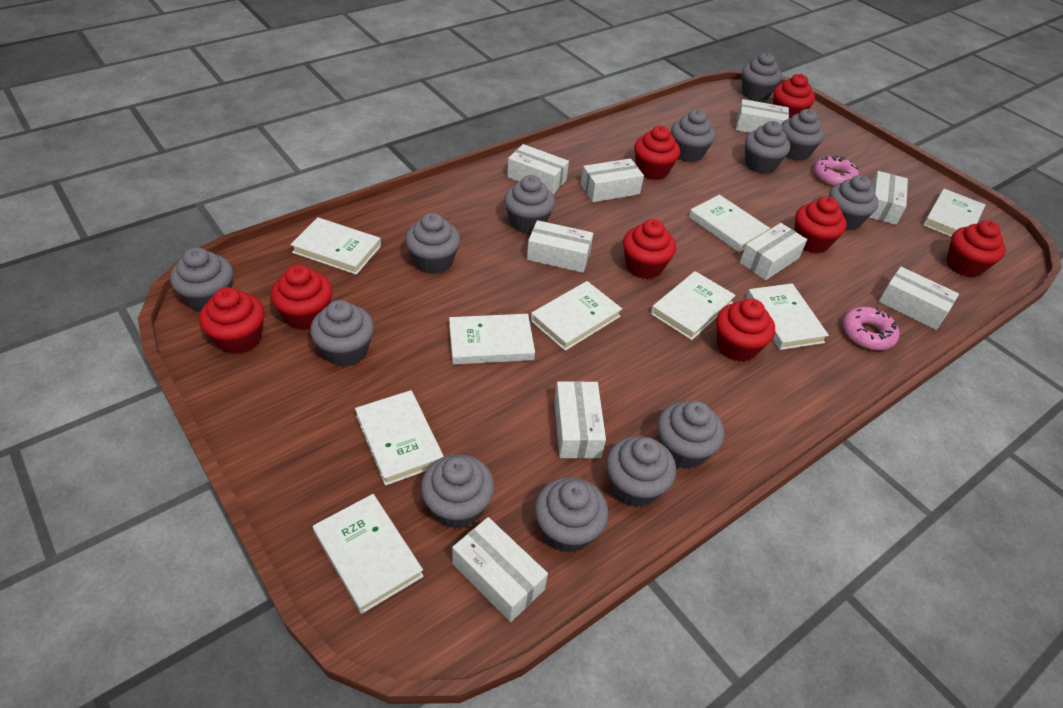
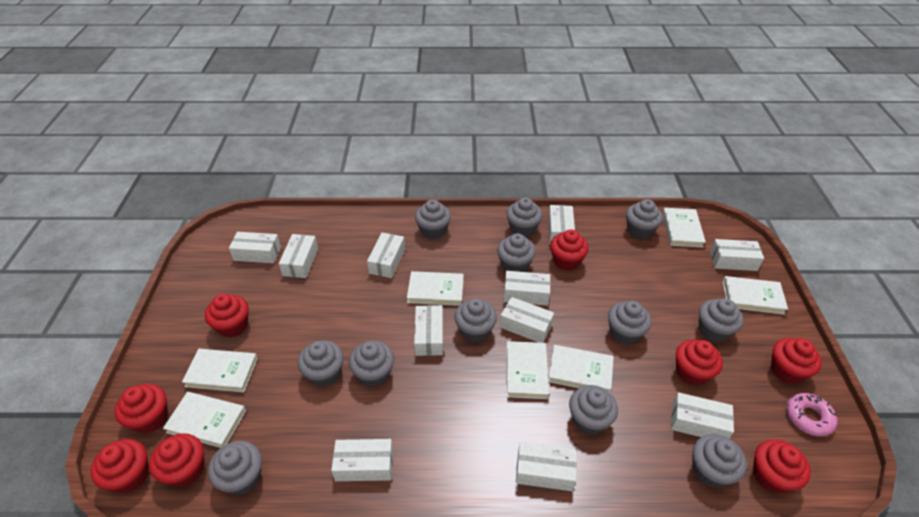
grey cupcake: 13 -> 12
pink donut: 2 -> 1
white book: 9 -> 7
white box: 9 -> 11

